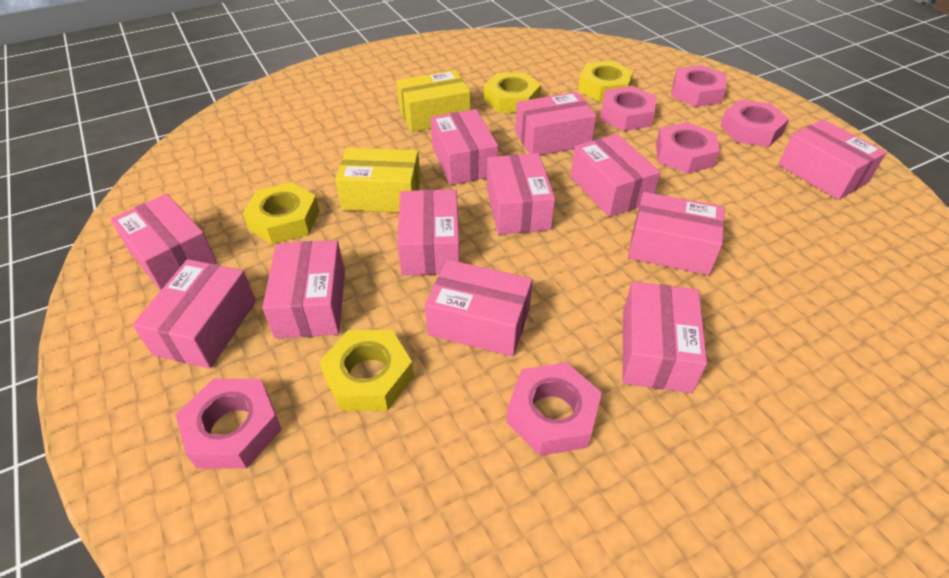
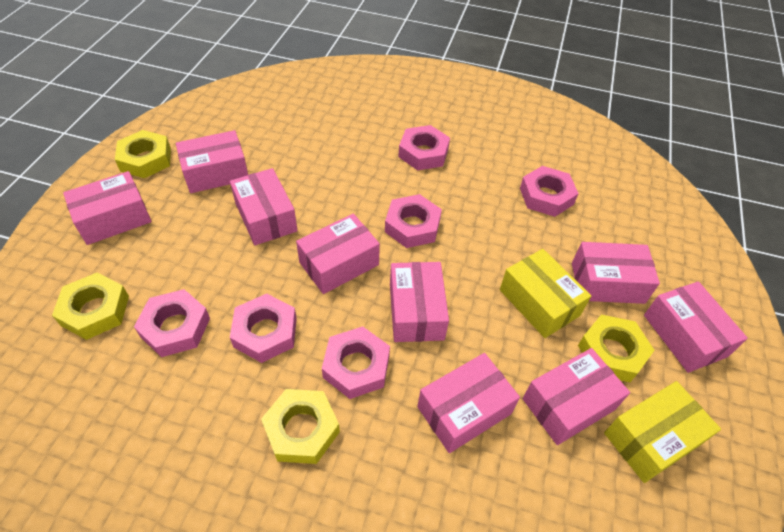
pink box: 12 -> 9

